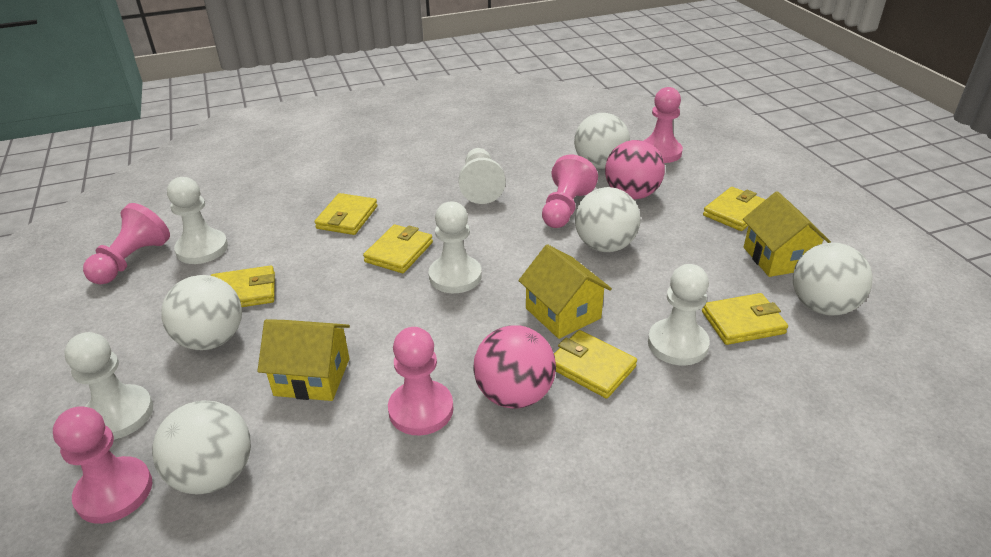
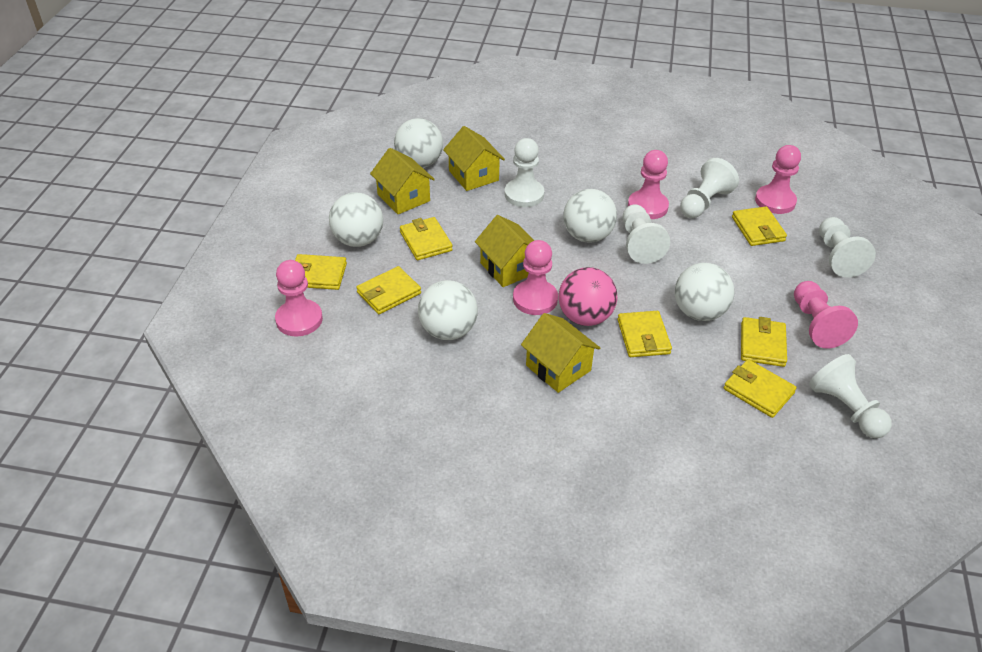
pink ball: 2 -> 1
yellow house: 3 -> 4
yellow wallet: 6 -> 7

